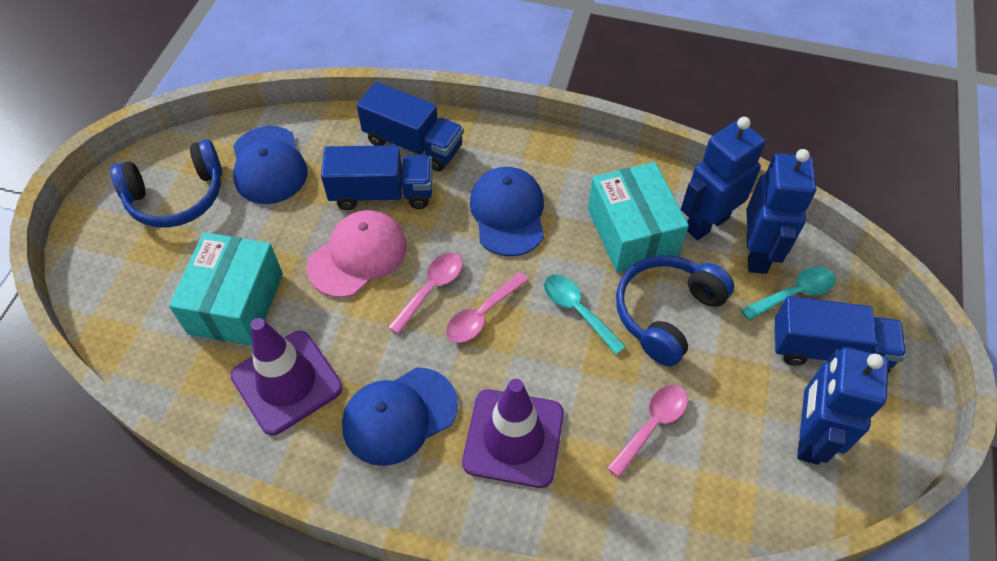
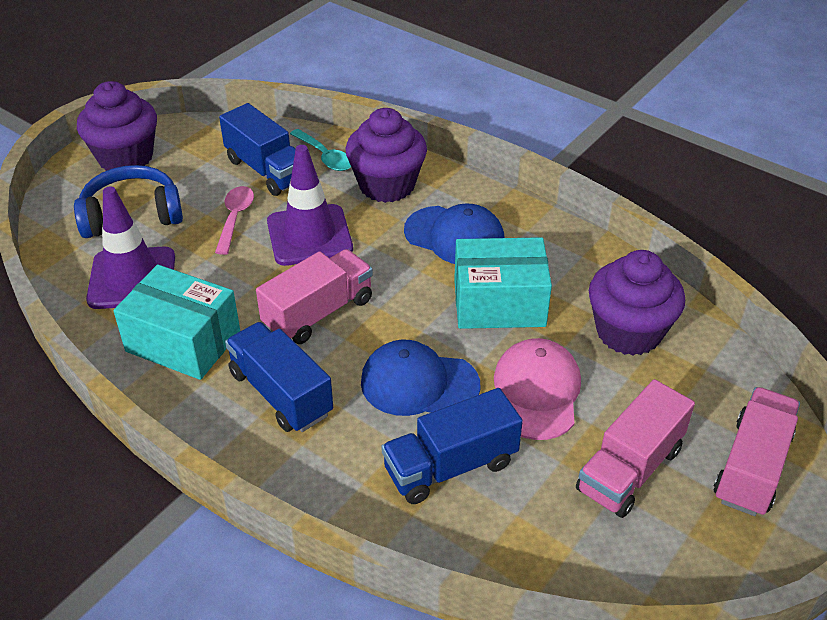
blue cap: 3 -> 2
blue headphones: 2 -> 1
blue robot: 3 -> 0
pink spoon: 3 -> 1
pink truck: 0 -> 3
purple cupcake: 0 -> 3
turquoise spoon: 2 -> 1

